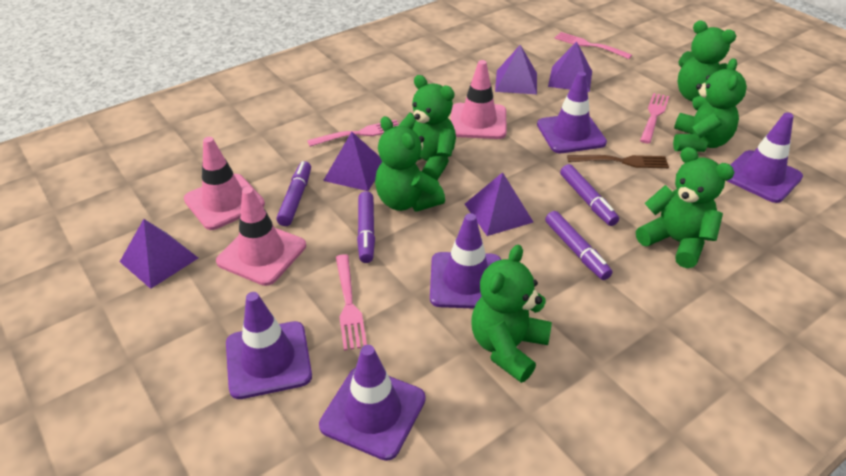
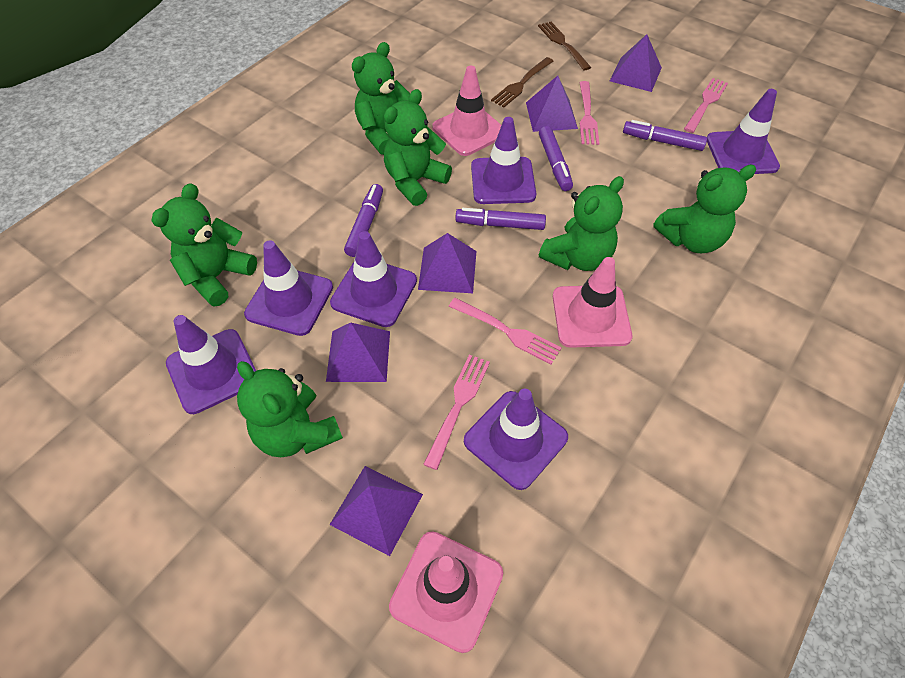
brown fork: 1 -> 2
purple traffic cone: 5 -> 6

